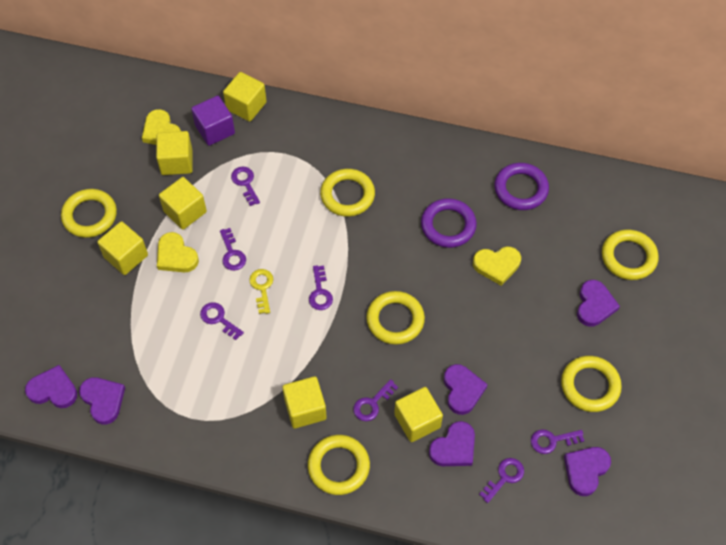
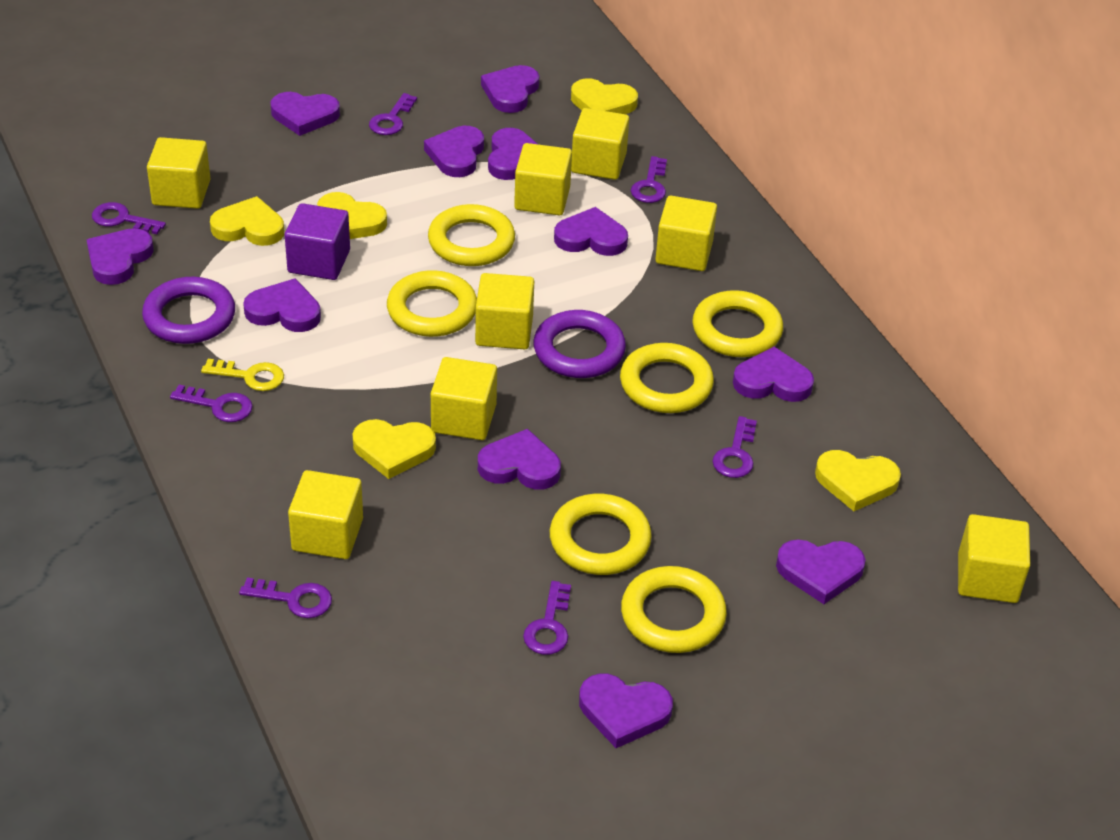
purple heart: 6 -> 11
yellow cube: 6 -> 8
yellow heart: 3 -> 5

